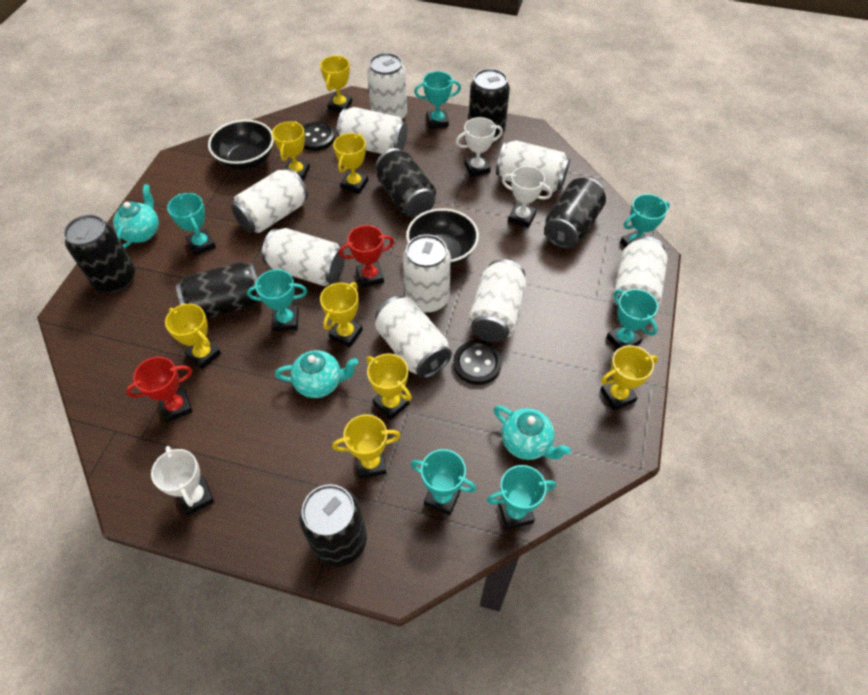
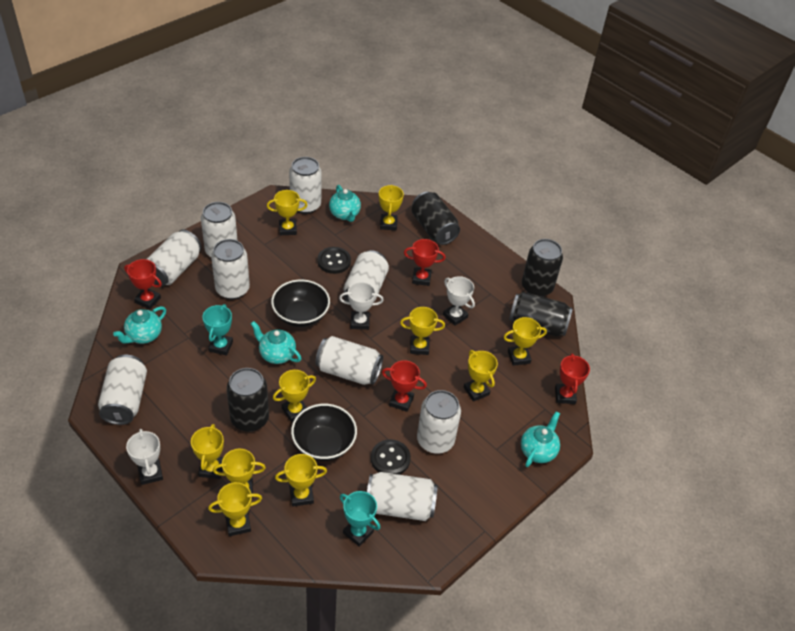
black can: 6 -> 4
red trophy: 2 -> 4
turquoise teapot: 3 -> 4
turquoise trophy: 7 -> 2
yellow trophy: 8 -> 10

